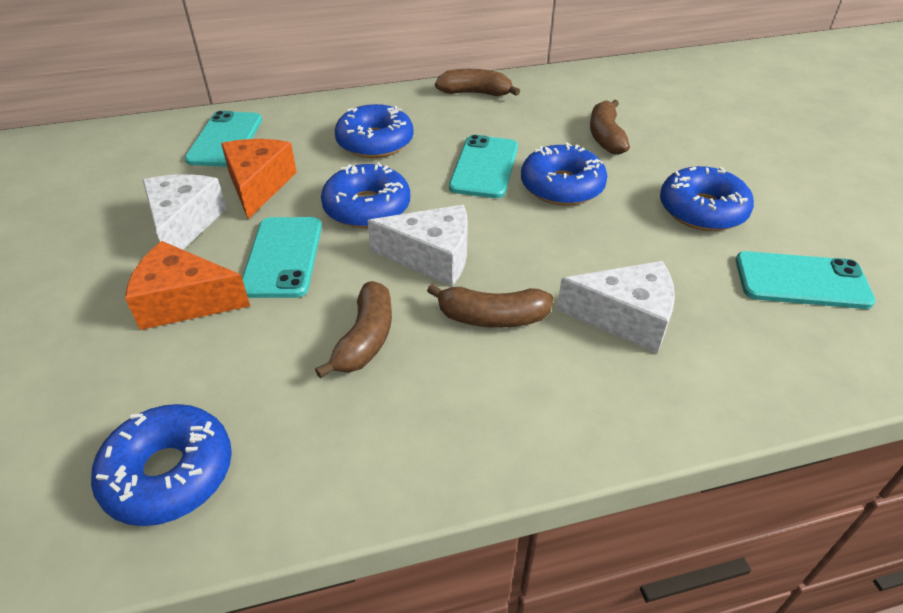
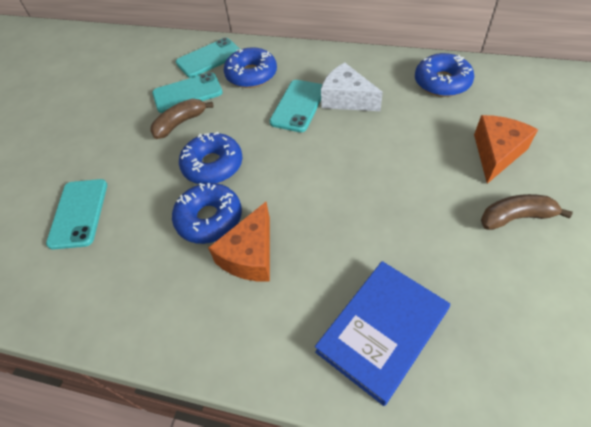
blue book: 0 -> 1
blue donut: 5 -> 4
brown banana: 4 -> 2
white cheese: 3 -> 1

